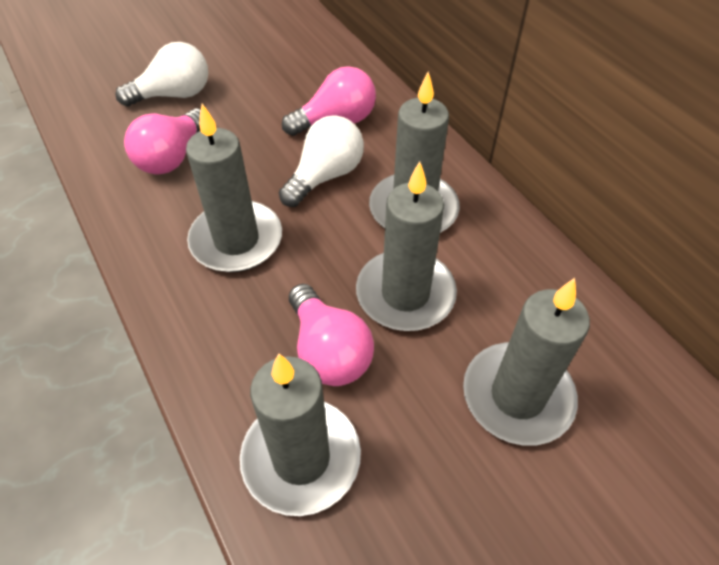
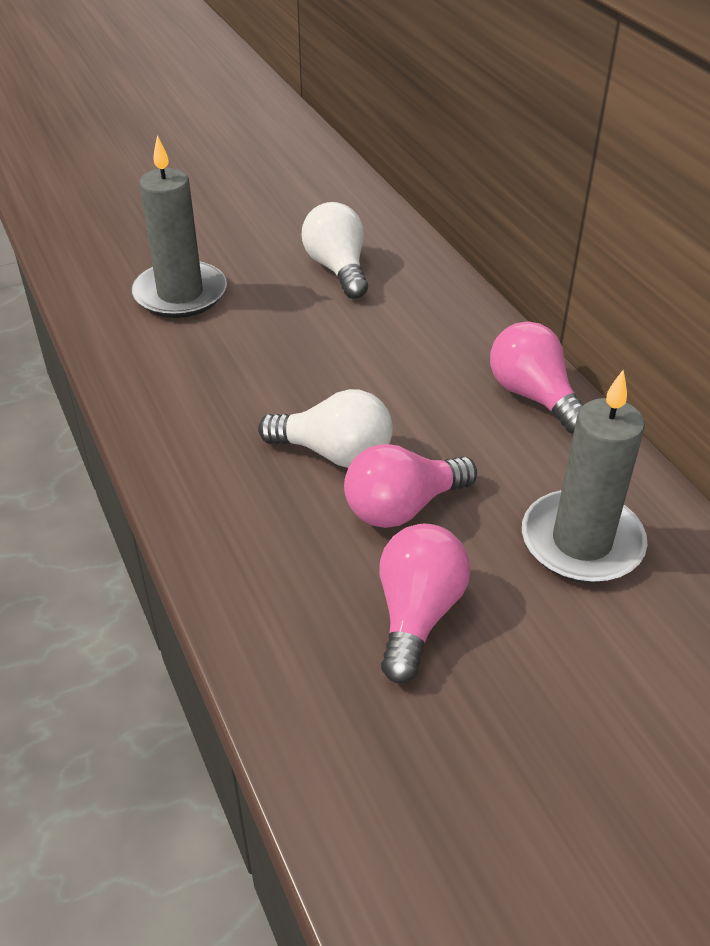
grey candle: 5 -> 2

